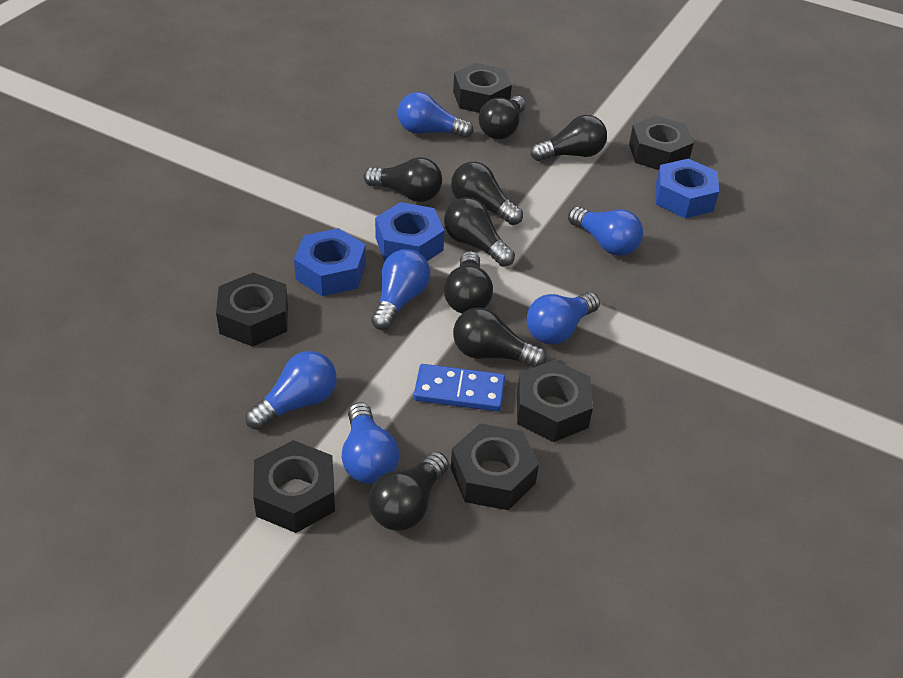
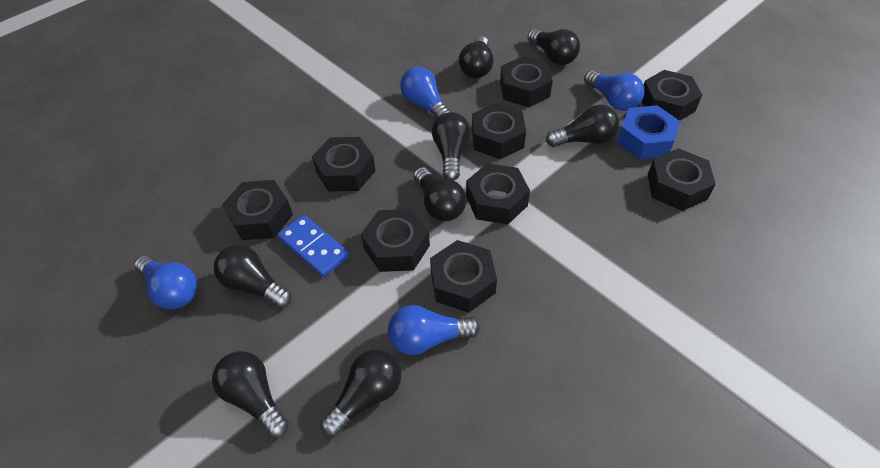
black nut: 6 -> 9
blue light bulb: 6 -> 4
blue nut: 3 -> 1

